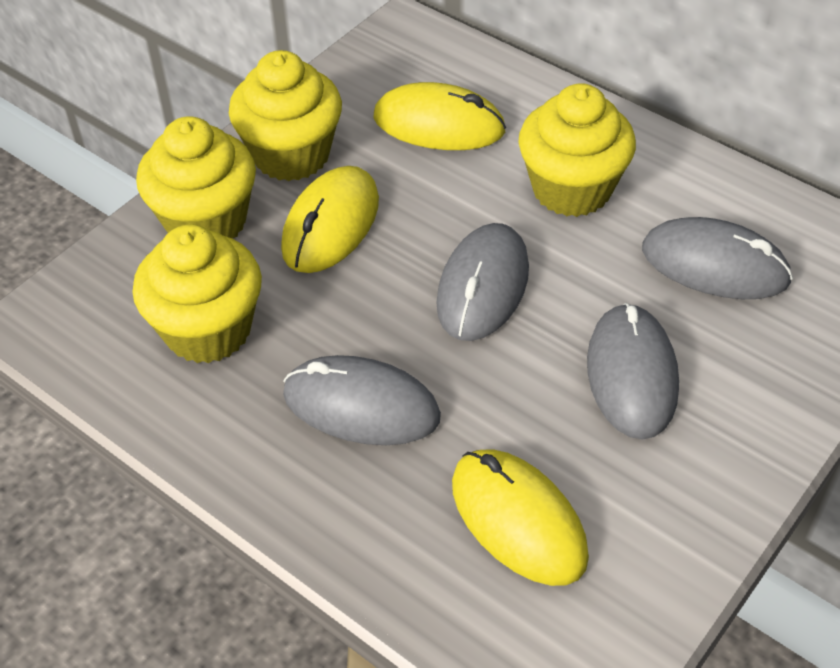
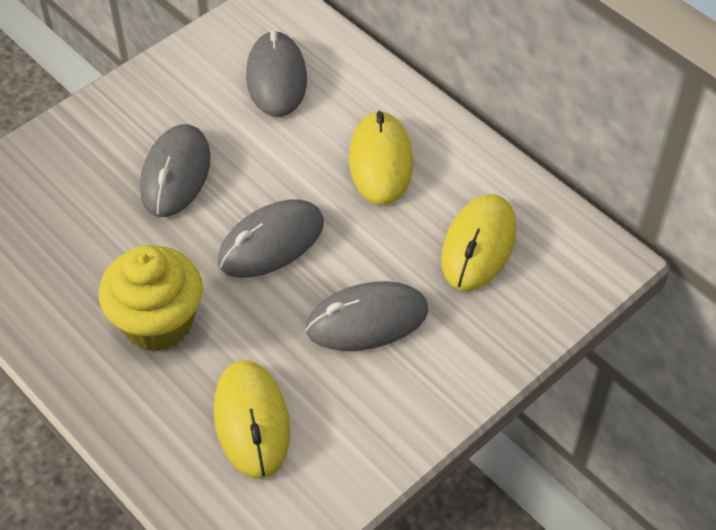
yellow cupcake: 4 -> 1

